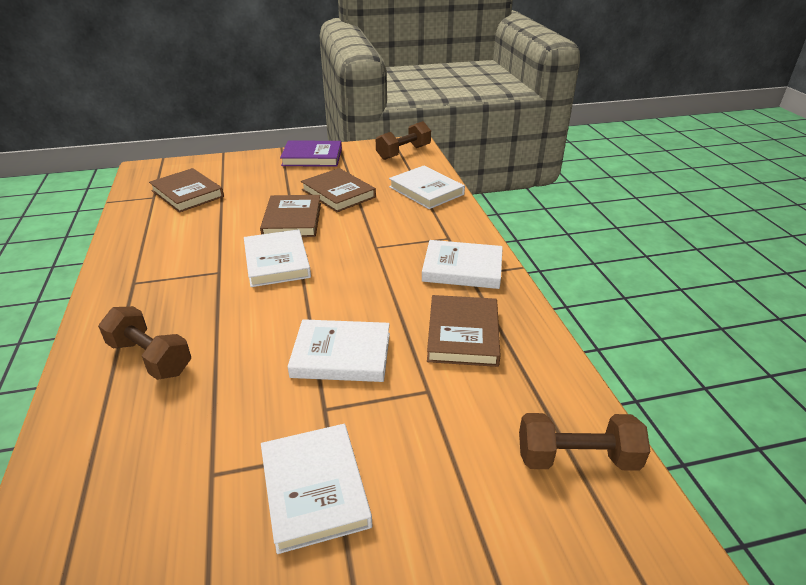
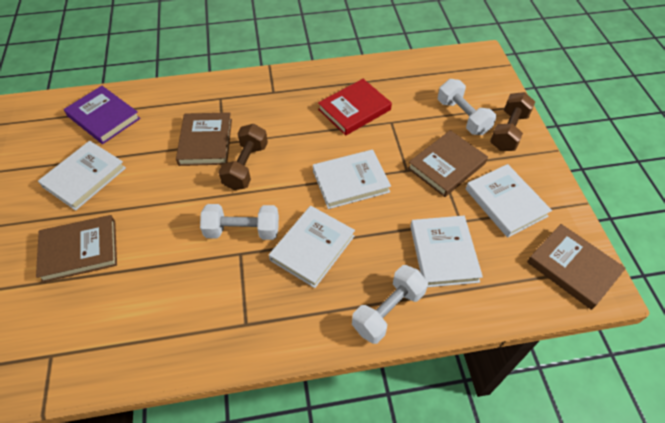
brown dumbbell: 3 -> 2
red book: 0 -> 1
white dumbbell: 0 -> 3

